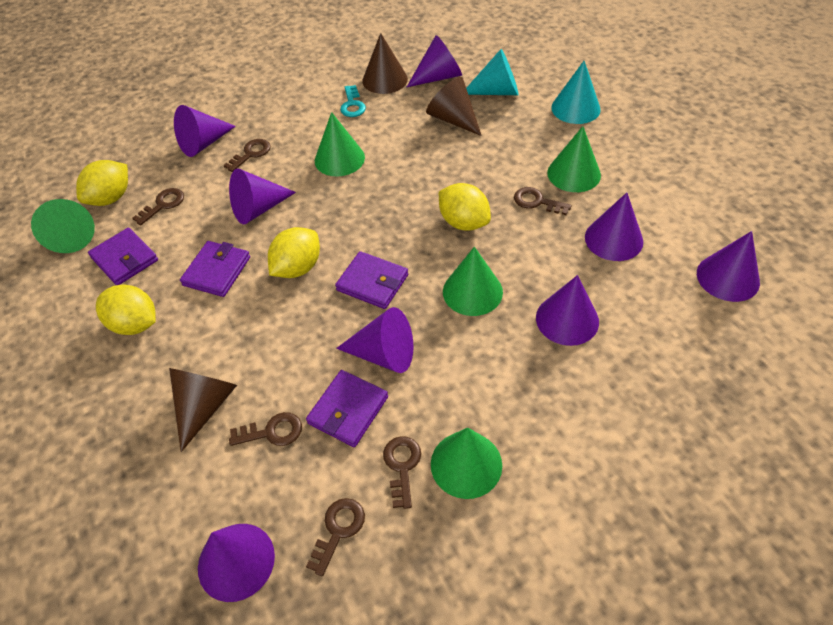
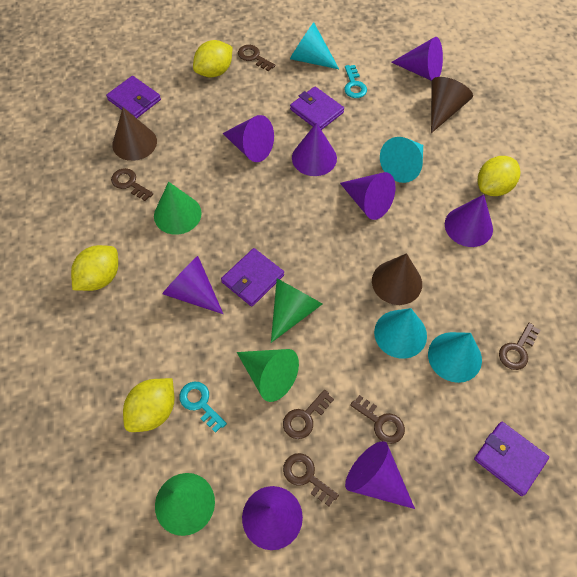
green cone: 5 -> 4
turquoise cone: 2 -> 4
turquoise key: 1 -> 2

